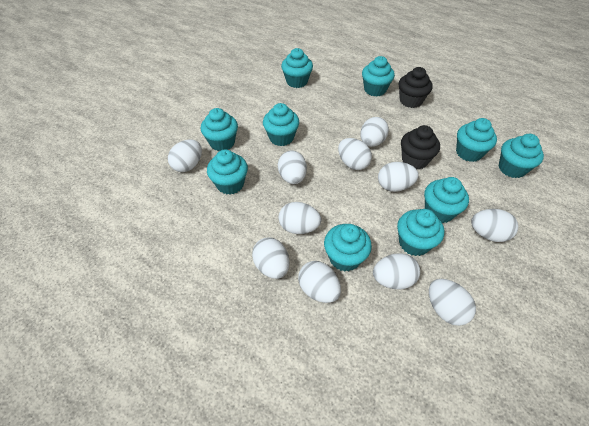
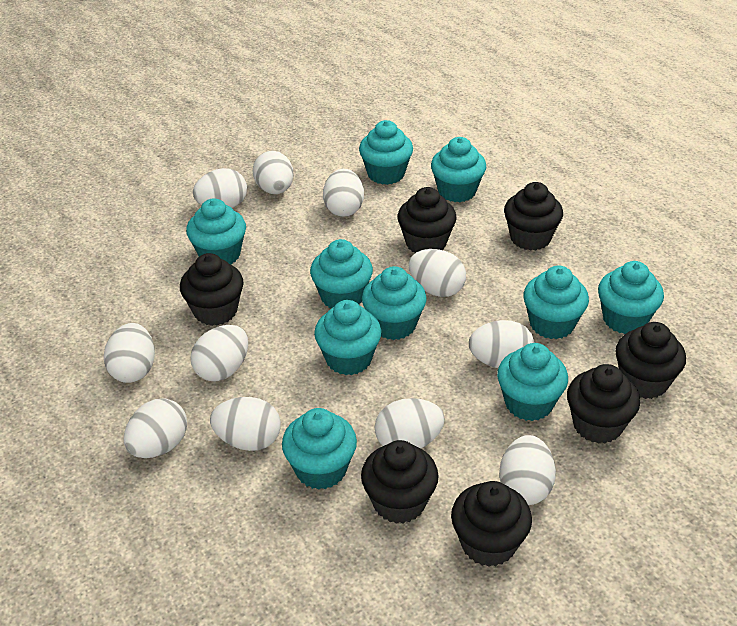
black cupcake: 2 -> 7

